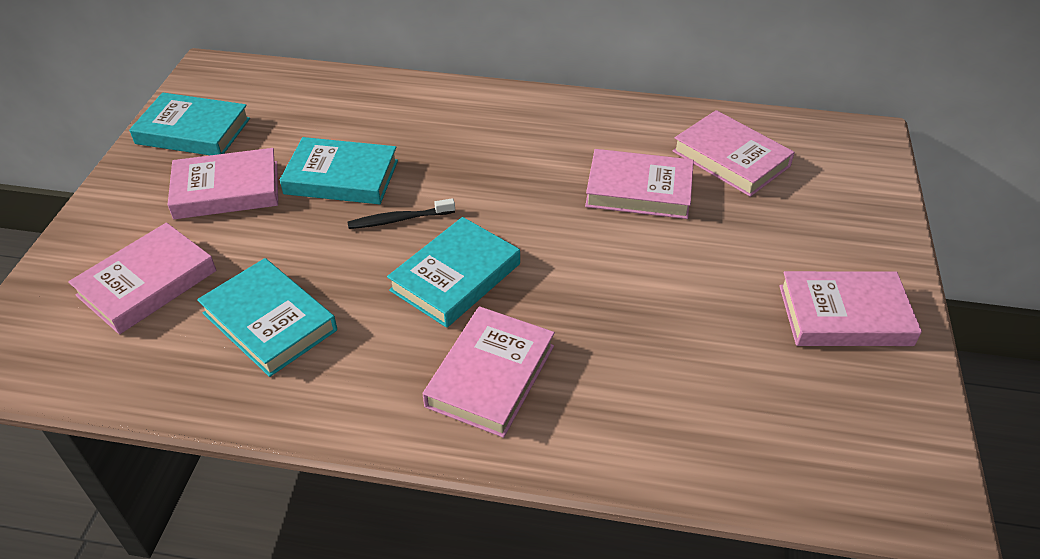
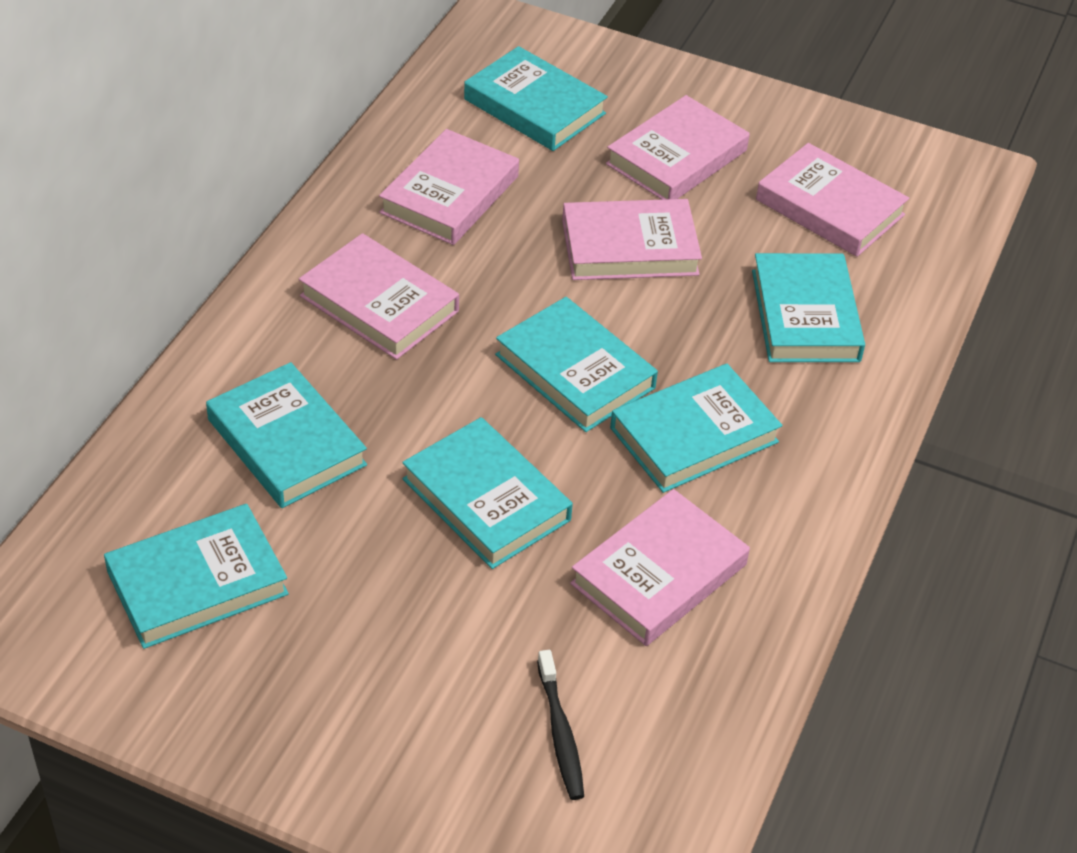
turquoise book: 4 -> 7

